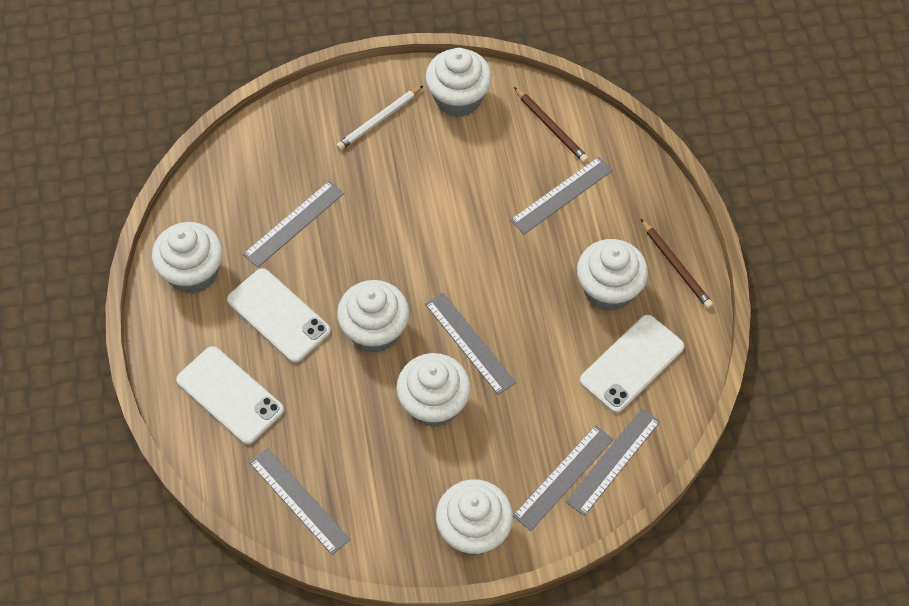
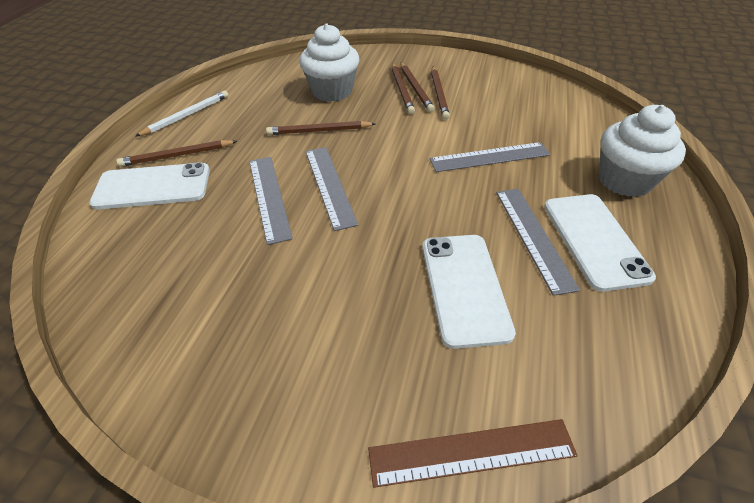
brown pencil: 2 -> 5
brown ruler: 0 -> 1
grey ruler: 6 -> 4
white cupcake: 6 -> 2

